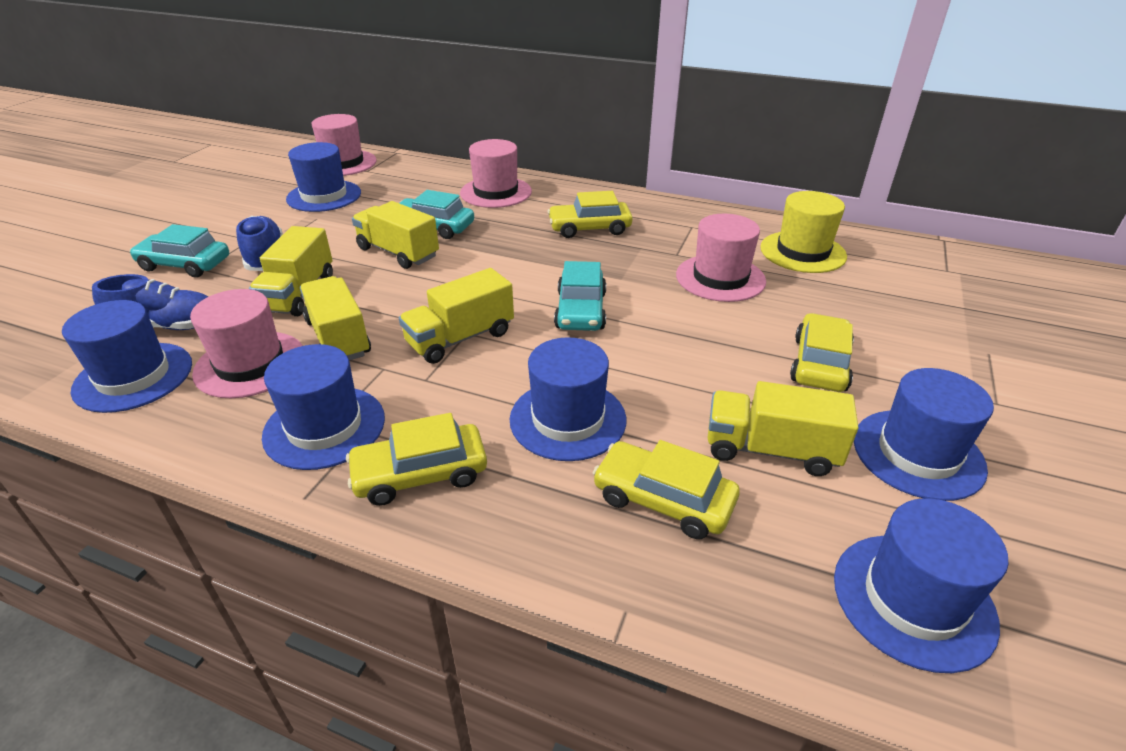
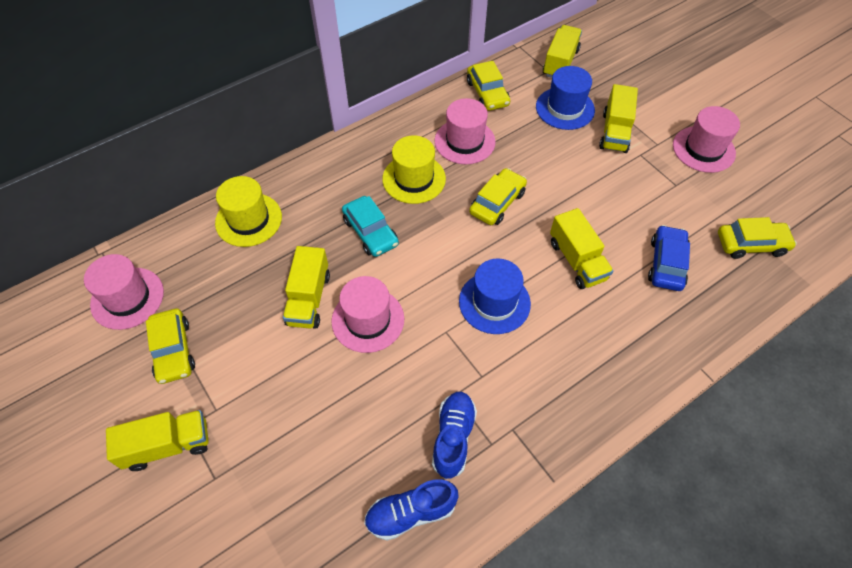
blue car: 0 -> 1
blue hat: 6 -> 2
turquoise car: 3 -> 1
yellow hat: 1 -> 2

